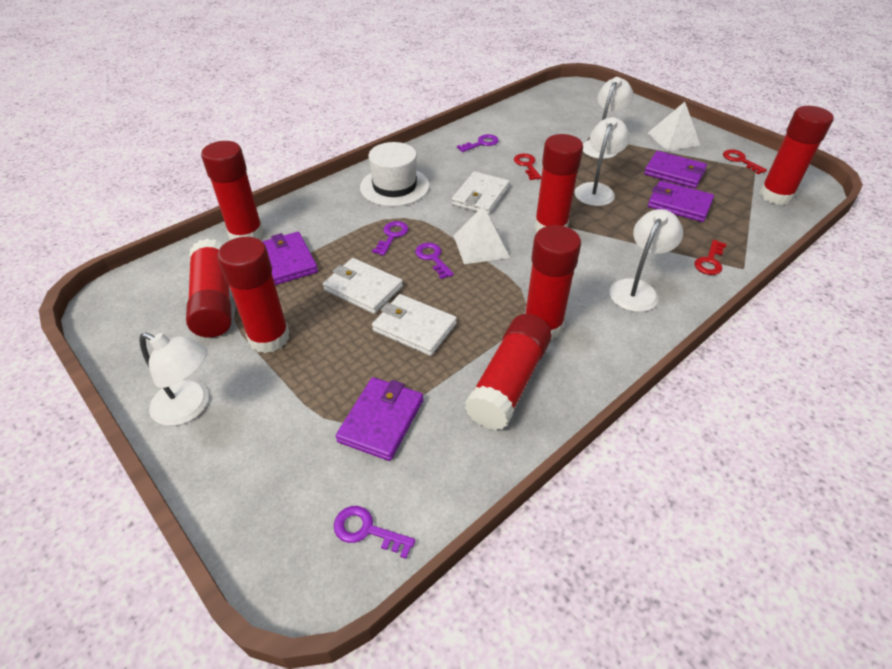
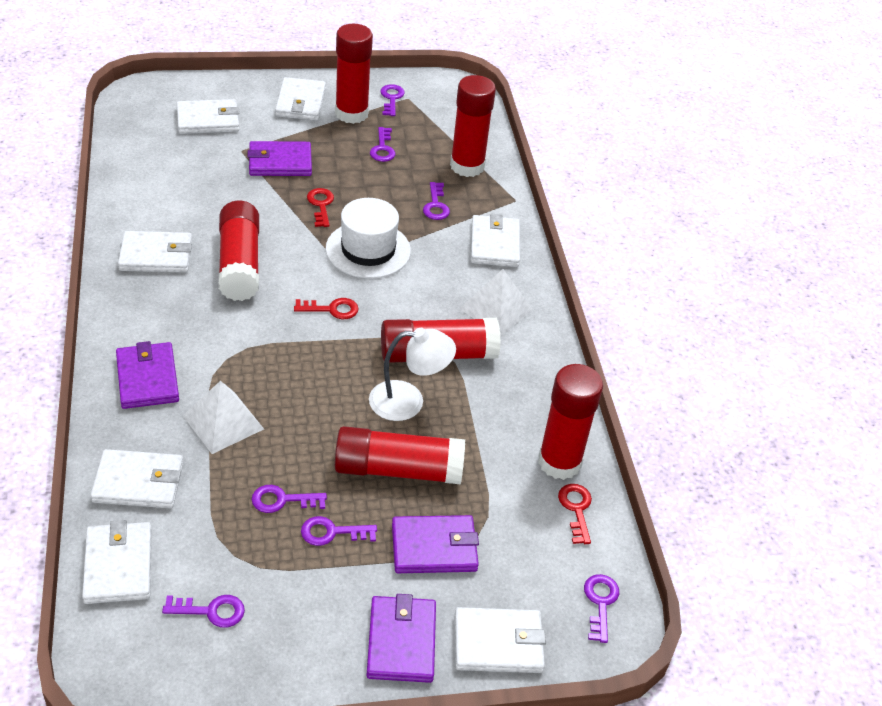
purple key: 4 -> 7
red glue stick: 7 -> 6
white lamp: 4 -> 1
white wallet: 3 -> 7

